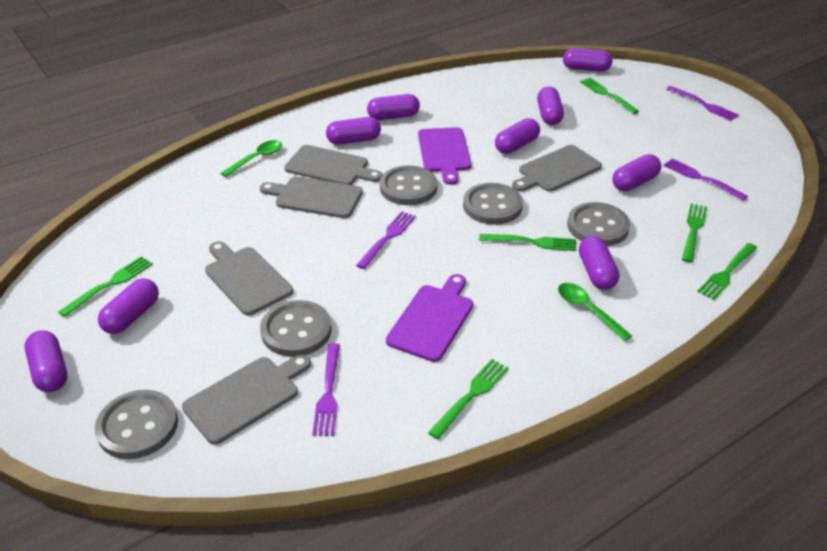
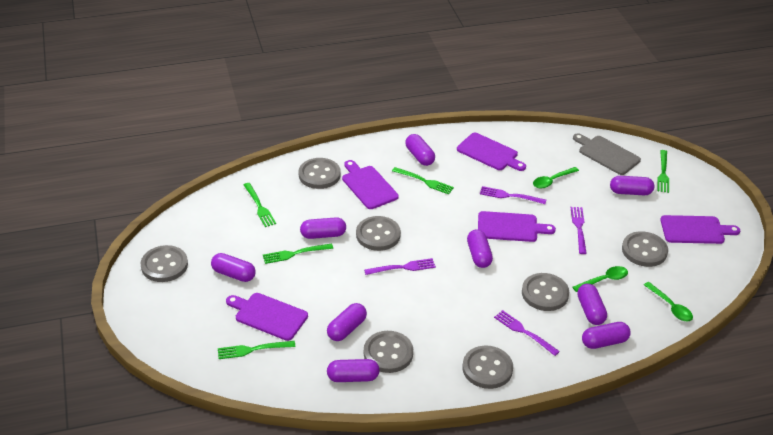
green fork: 6 -> 5
green spoon: 2 -> 3
grey button: 5 -> 7
grey cutting board: 5 -> 1
purple cutting board: 2 -> 5

